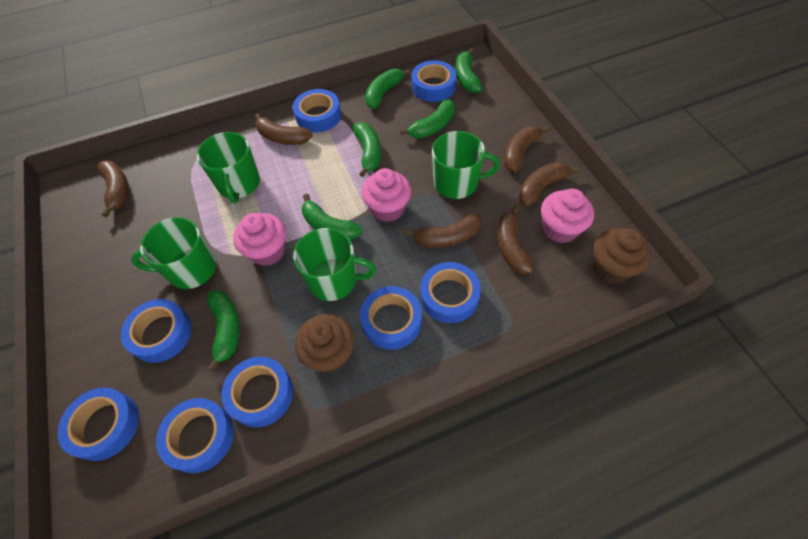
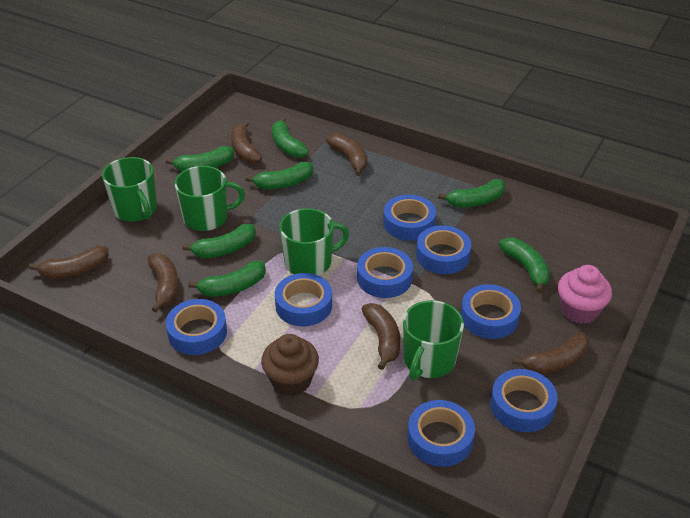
brown cupcake: 2 -> 1
green banana: 6 -> 7
pink cupcake: 3 -> 1

